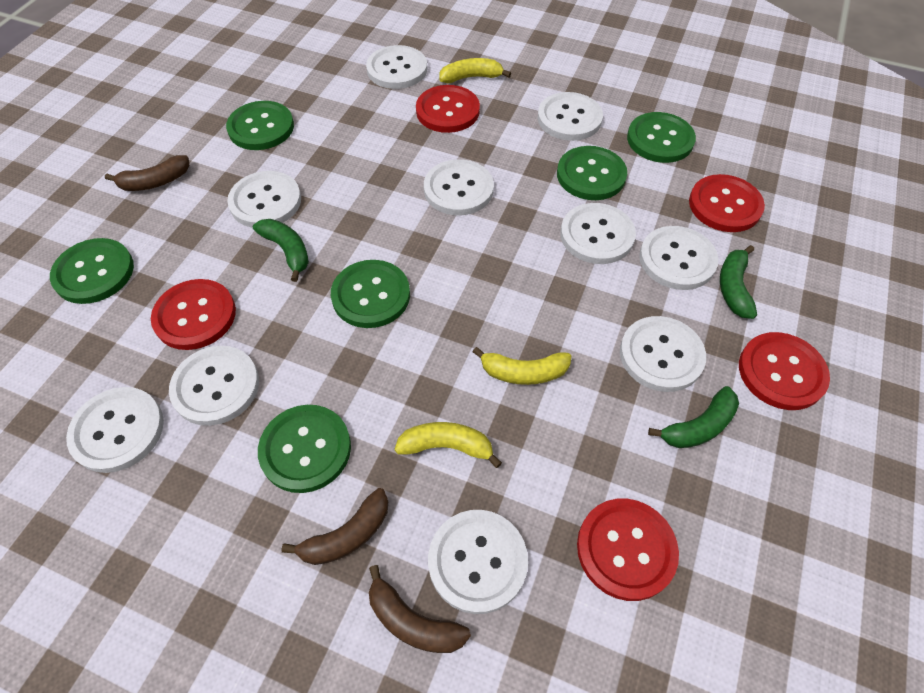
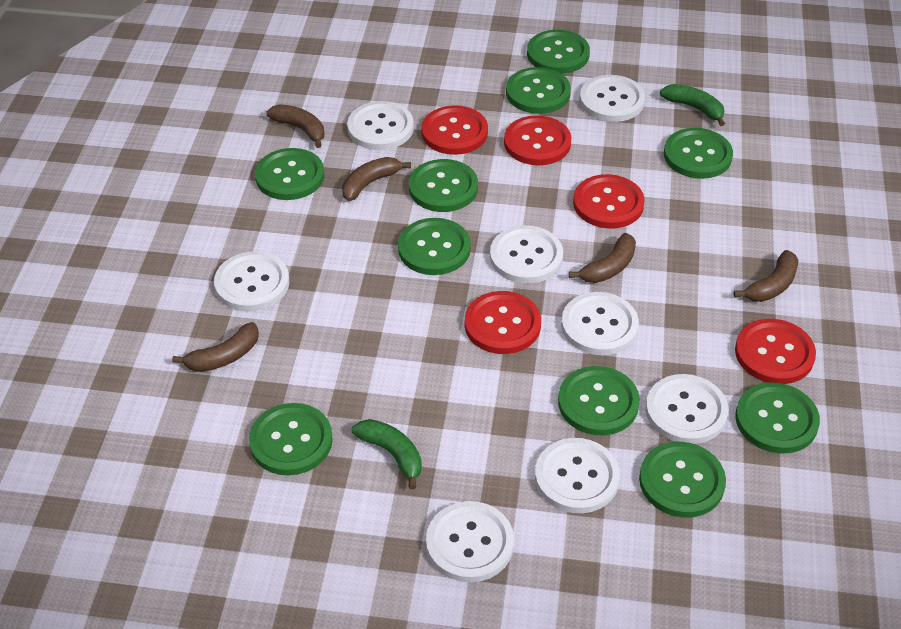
brown banana: 3 -> 5
green banana: 3 -> 2
green button: 6 -> 10
white button: 10 -> 8
yellow banana: 3 -> 0

